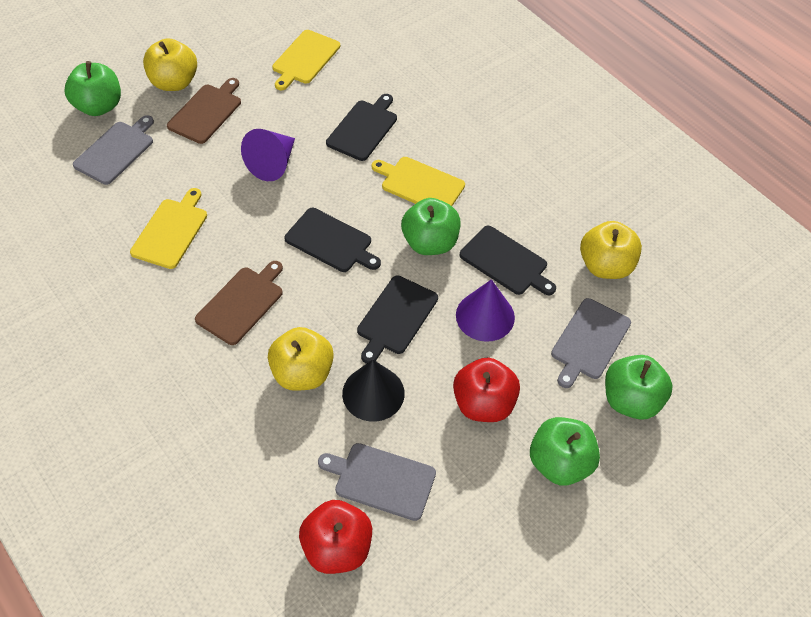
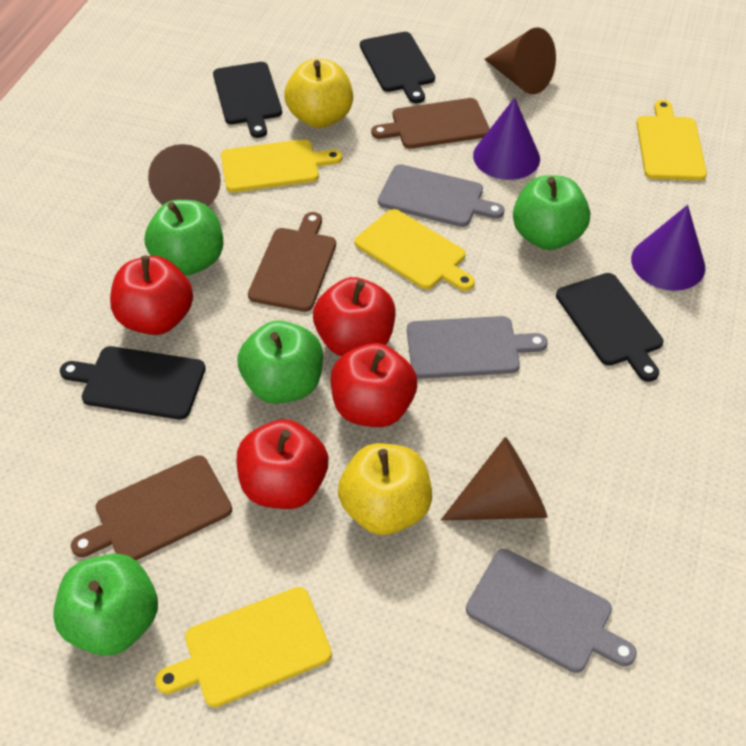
black cone: 1 -> 0
brown cone: 0 -> 3
brown cutting board: 2 -> 3
red apple: 2 -> 4
yellow apple: 3 -> 2
yellow cutting board: 3 -> 4

